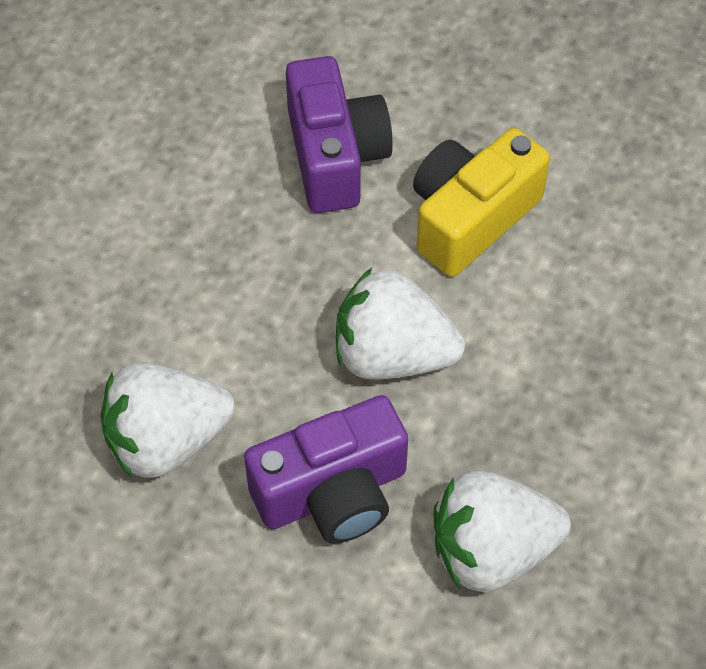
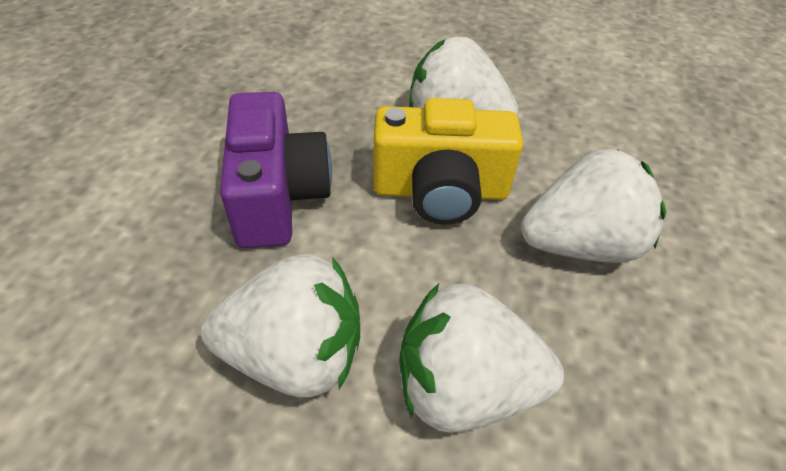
purple camera: 2 -> 1
white strawberry: 3 -> 4

